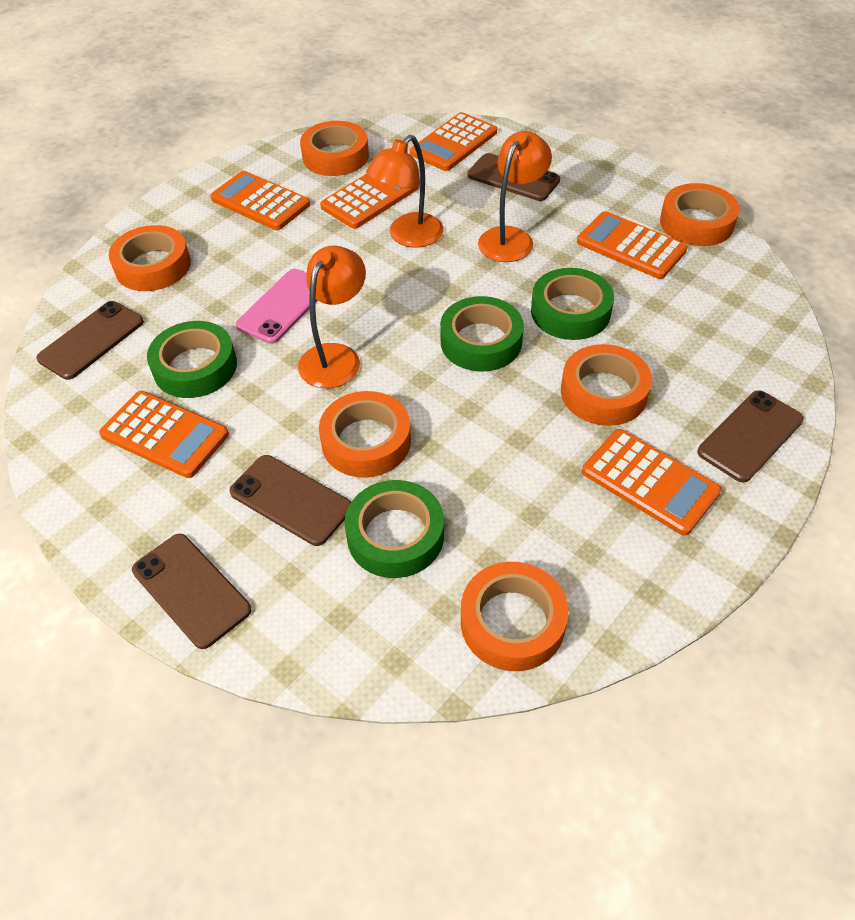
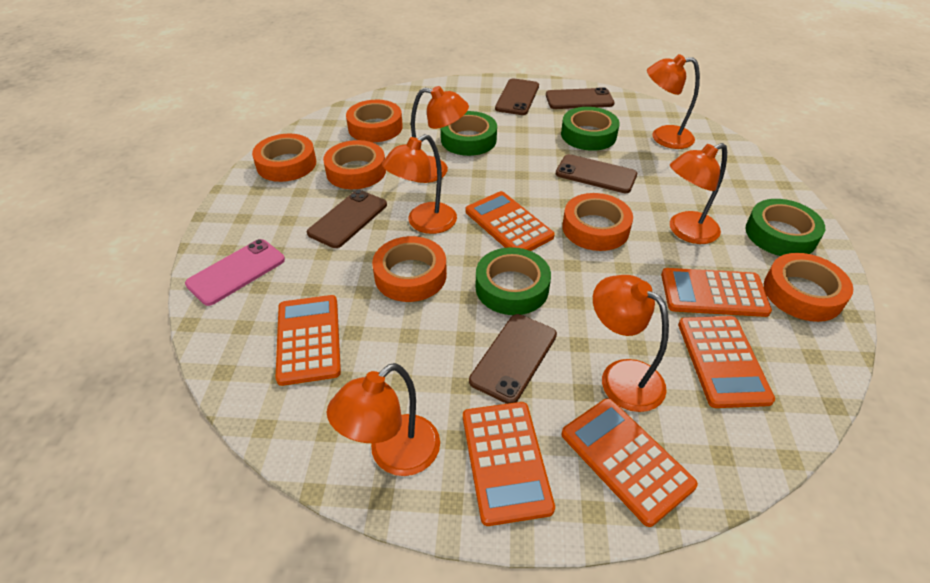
orange lamp: 3 -> 6

